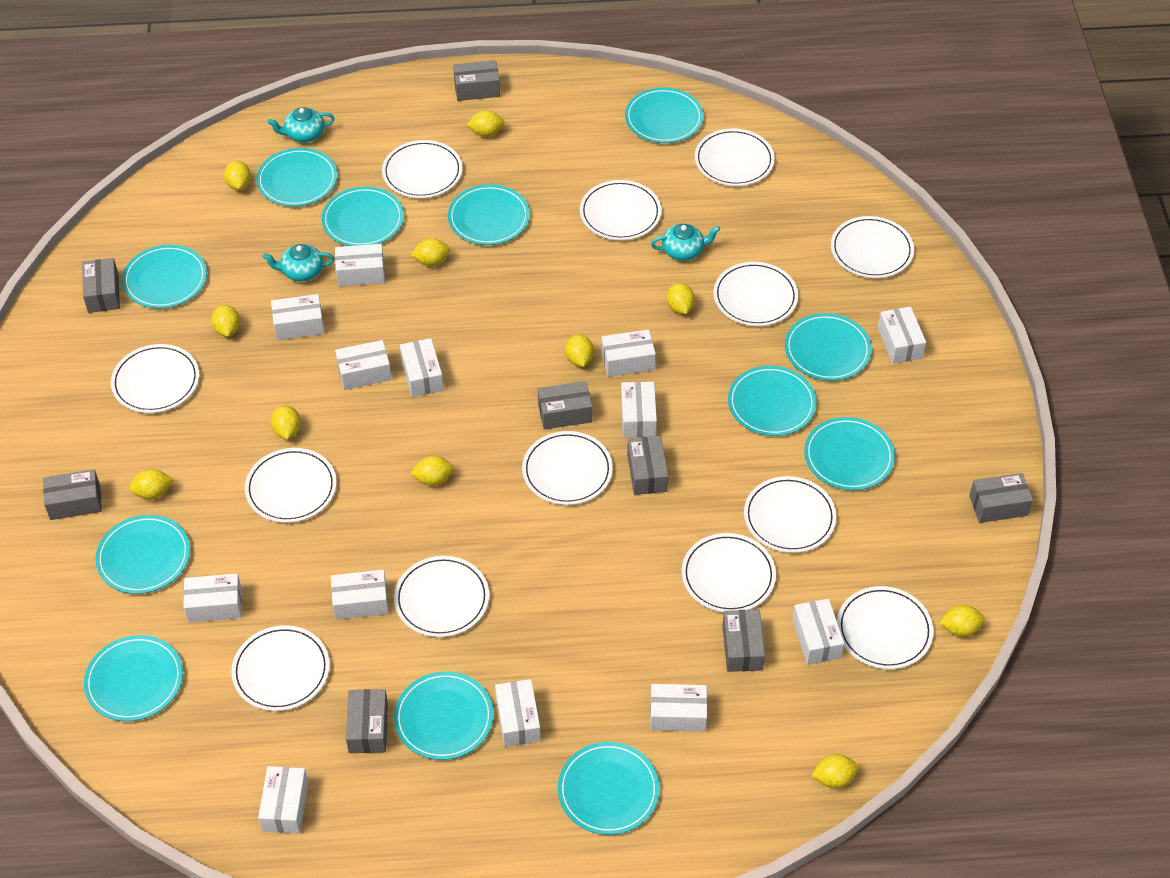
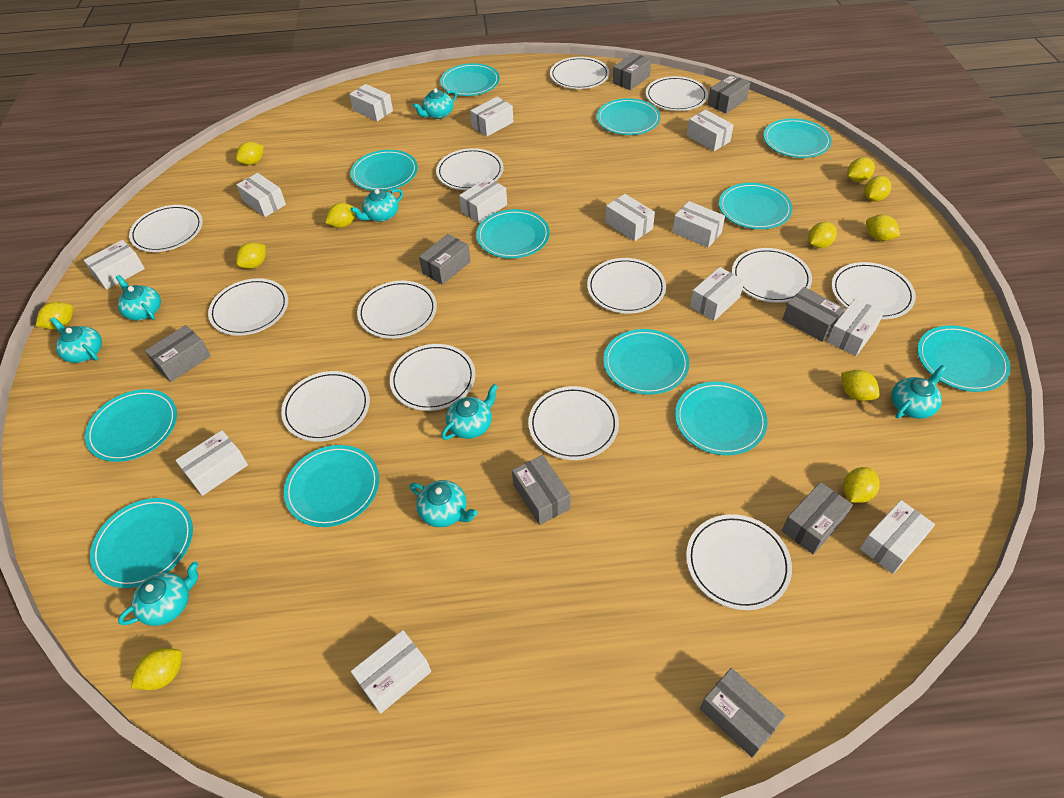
turquoise teapot: 3 -> 8

